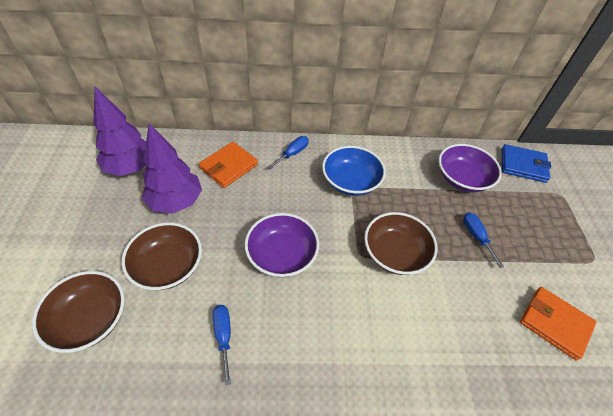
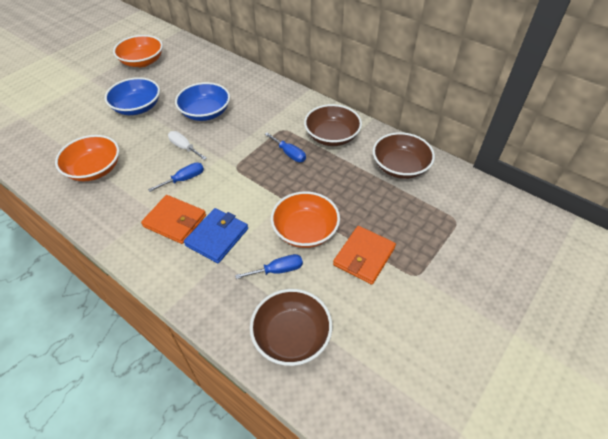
blue bowl: 1 -> 2
orange bowl: 0 -> 3
purple bowl: 2 -> 0
purple tree: 2 -> 0
white screwdriver: 0 -> 1

